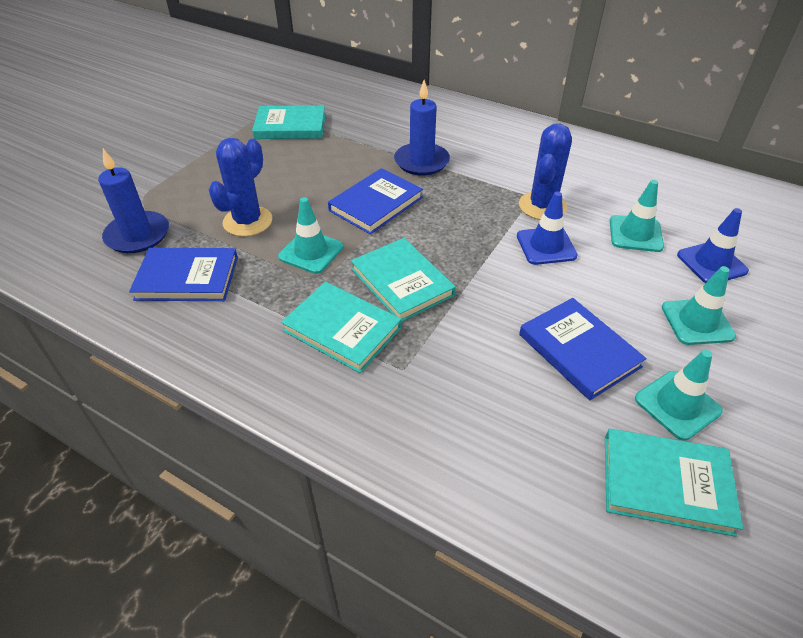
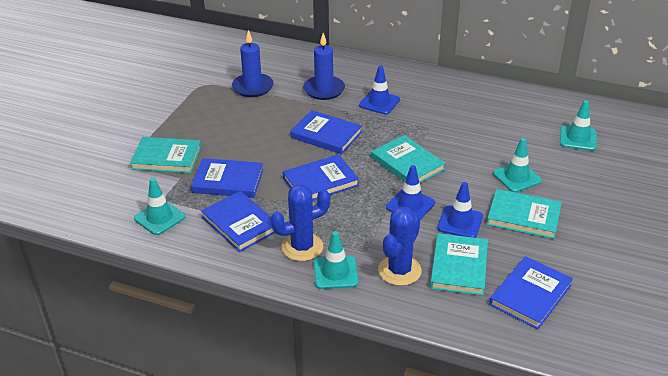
blue book: 3 -> 5
blue traffic cone: 2 -> 3

